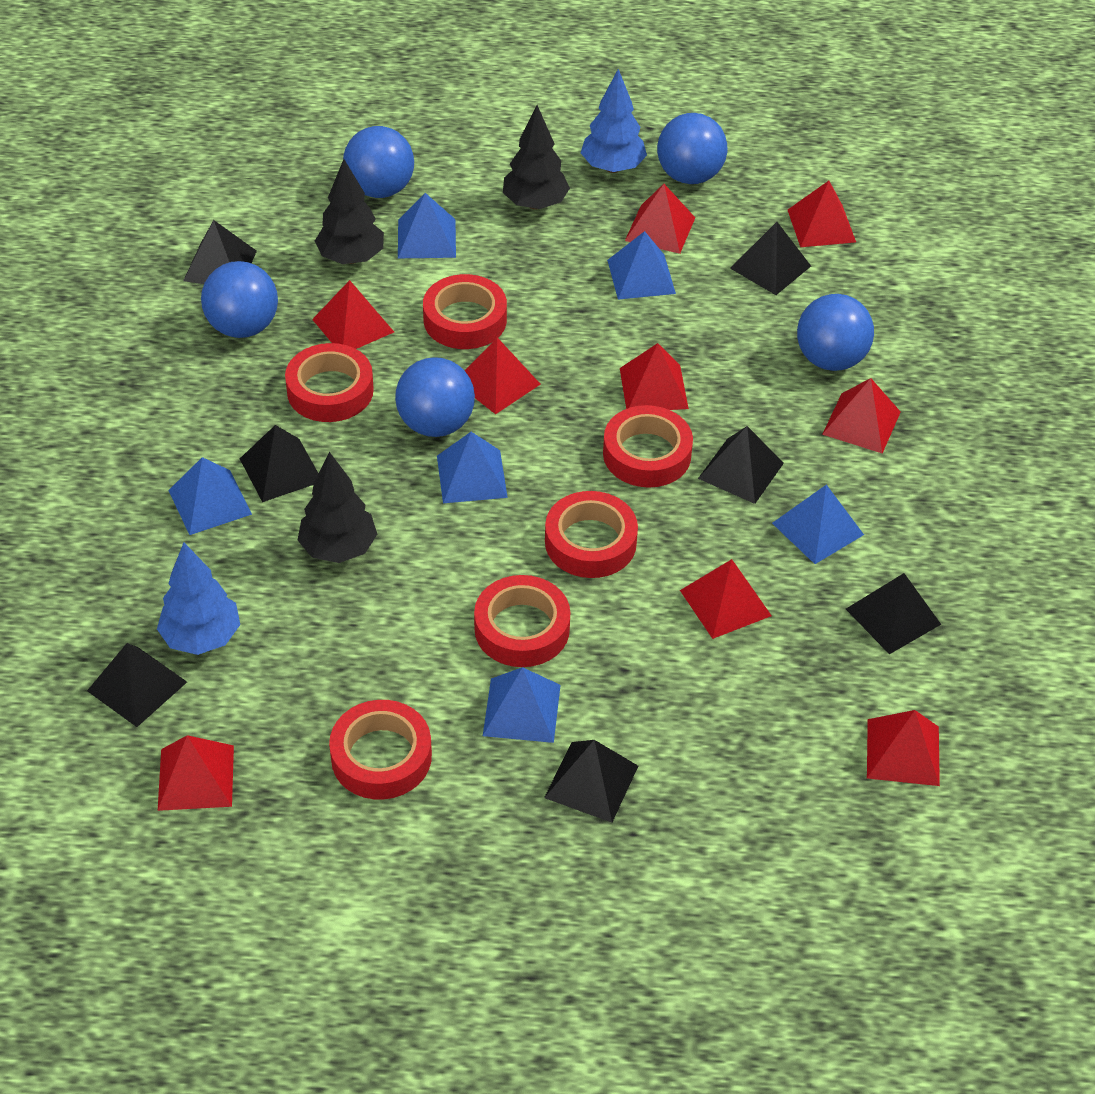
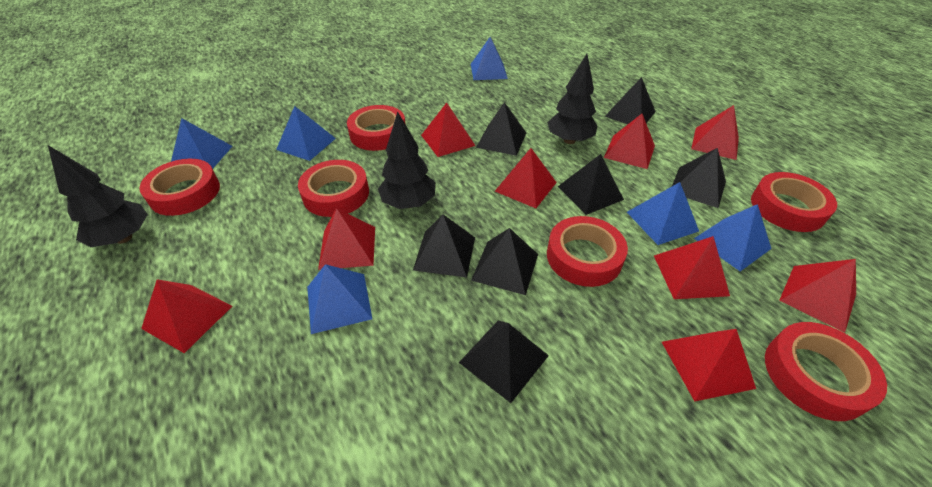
blue ball: 5 -> 0
blue tree: 2 -> 0

